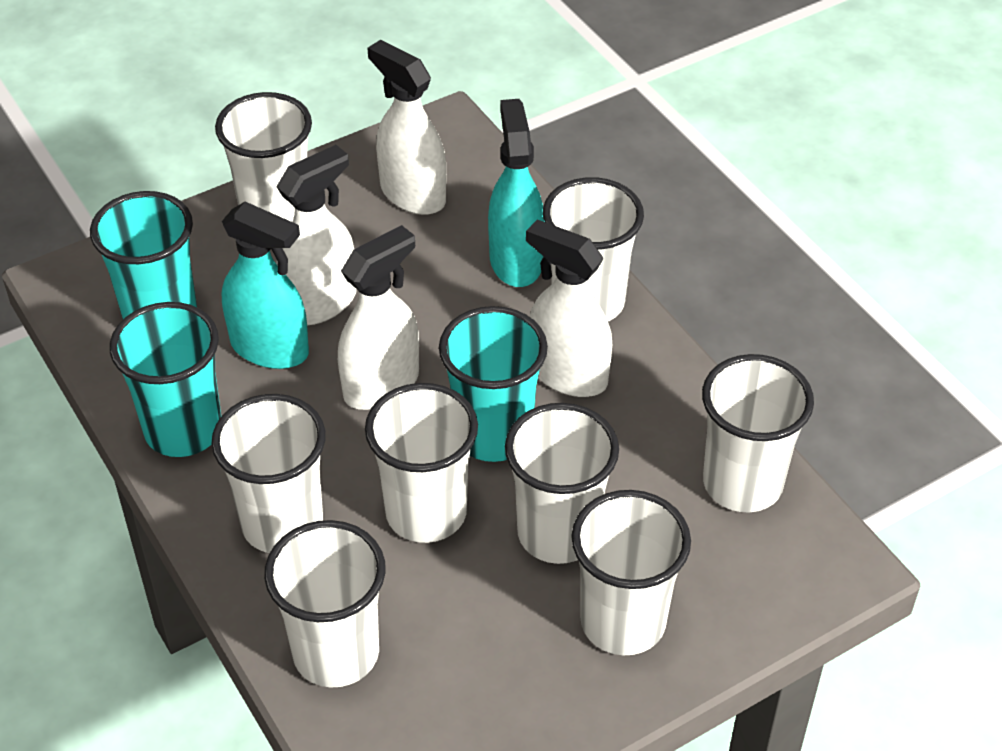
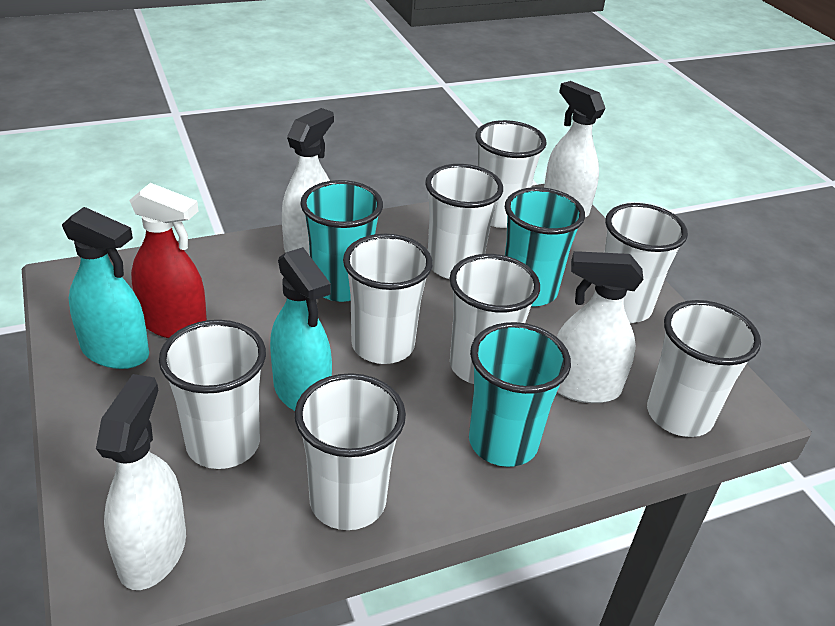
red spray bottle: 0 -> 1

